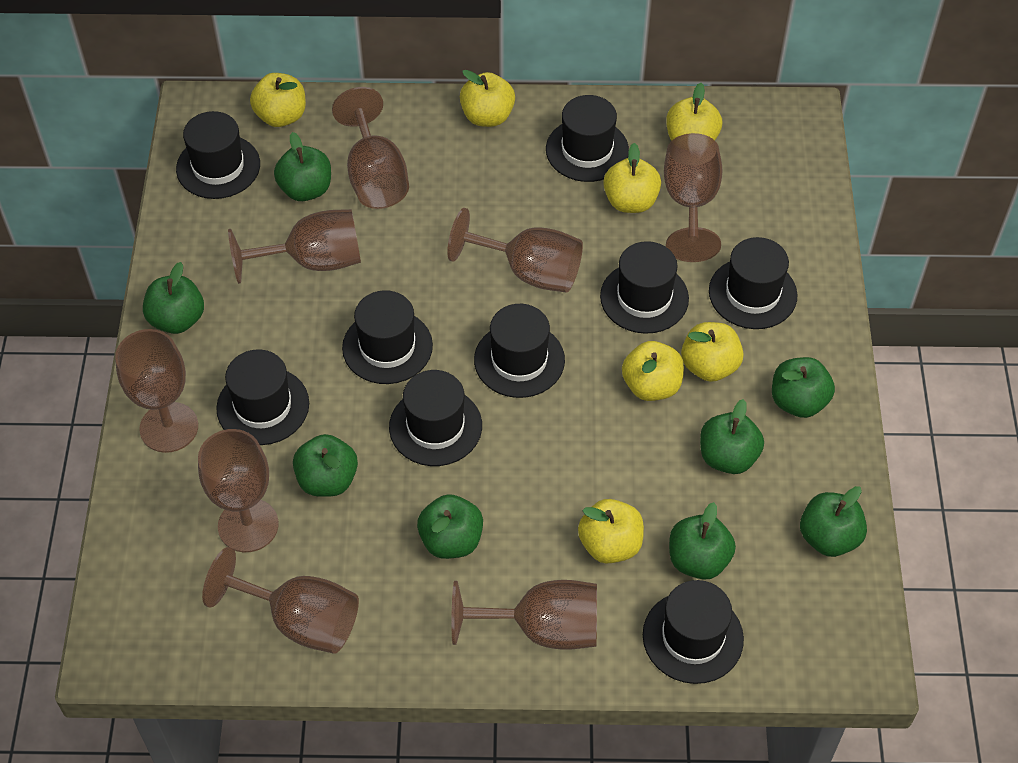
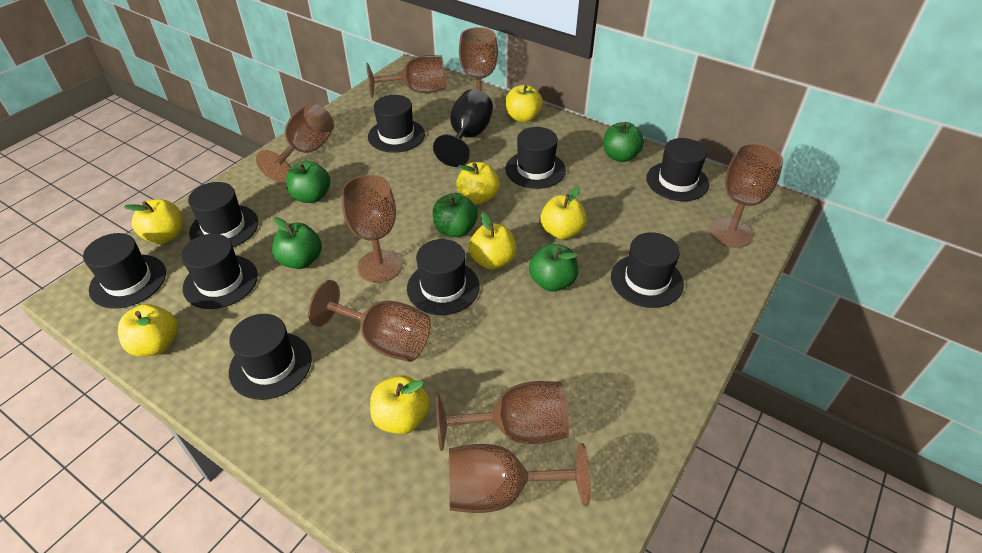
black goblet: 0 -> 1
green apple: 8 -> 5

